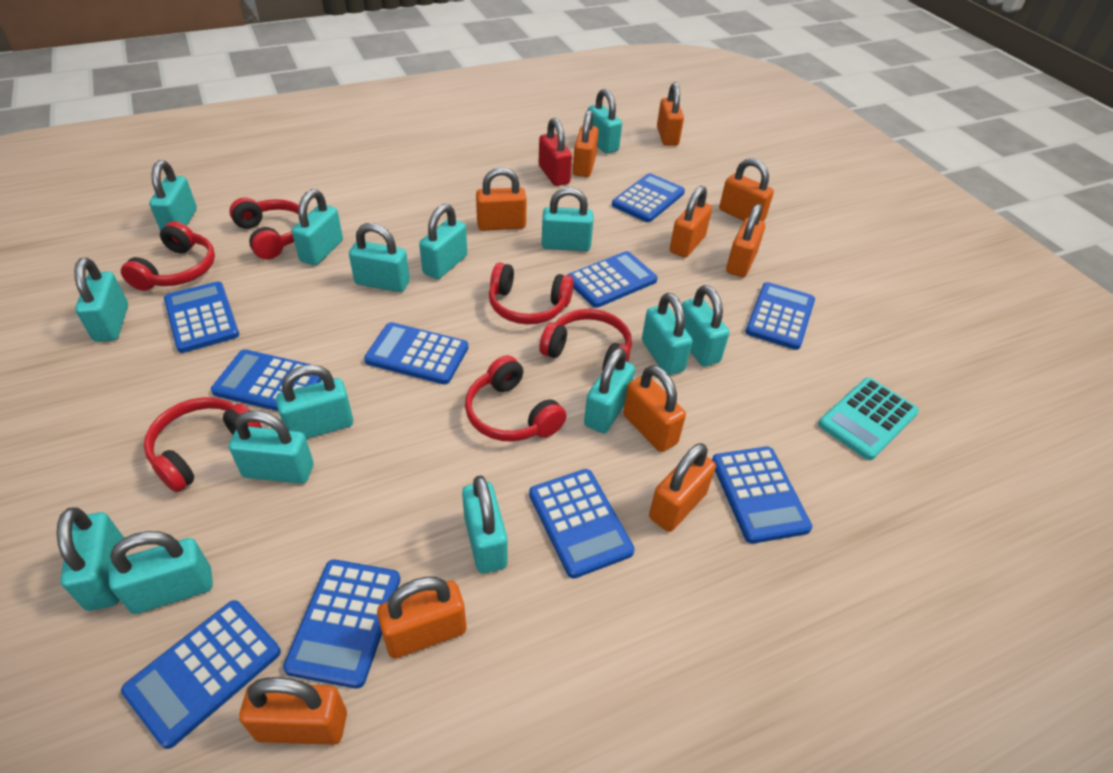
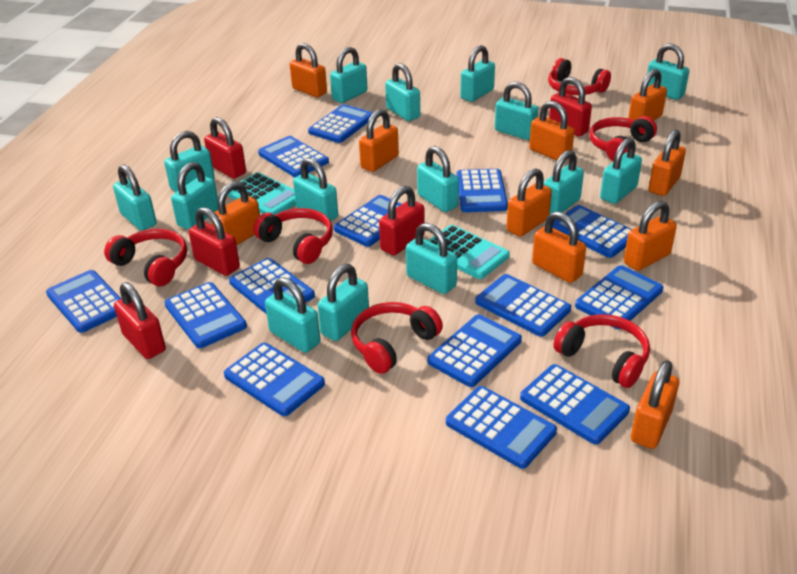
blue calculator: 10 -> 14
red padlock: 1 -> 5
turquoise calculator: 1 -> 2

